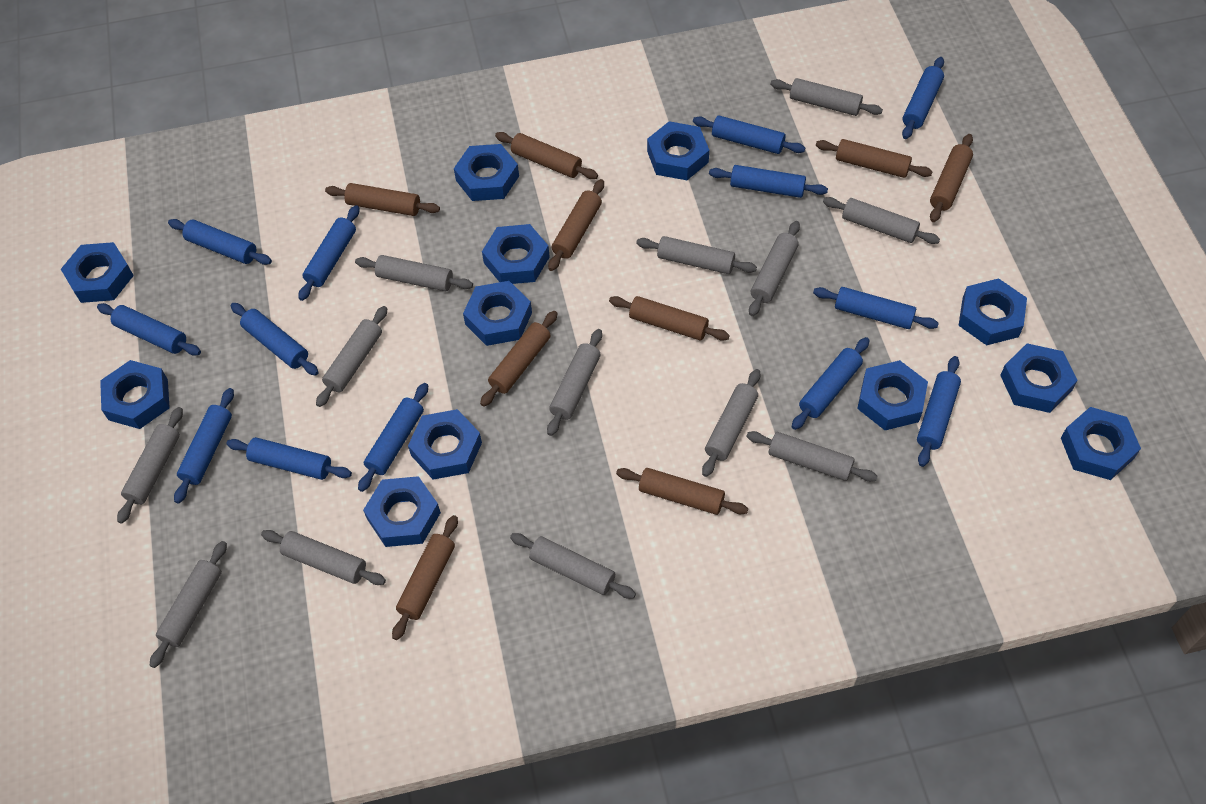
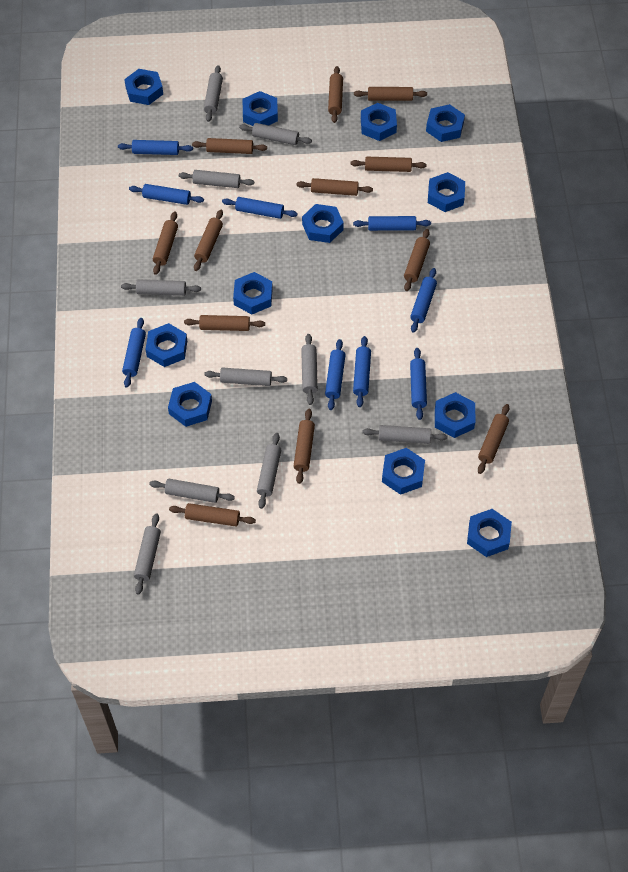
blue rolling pin: 13 -> 9
brown rolling pin: 9 -> 12
grey rolling pin: 13 -> 10

